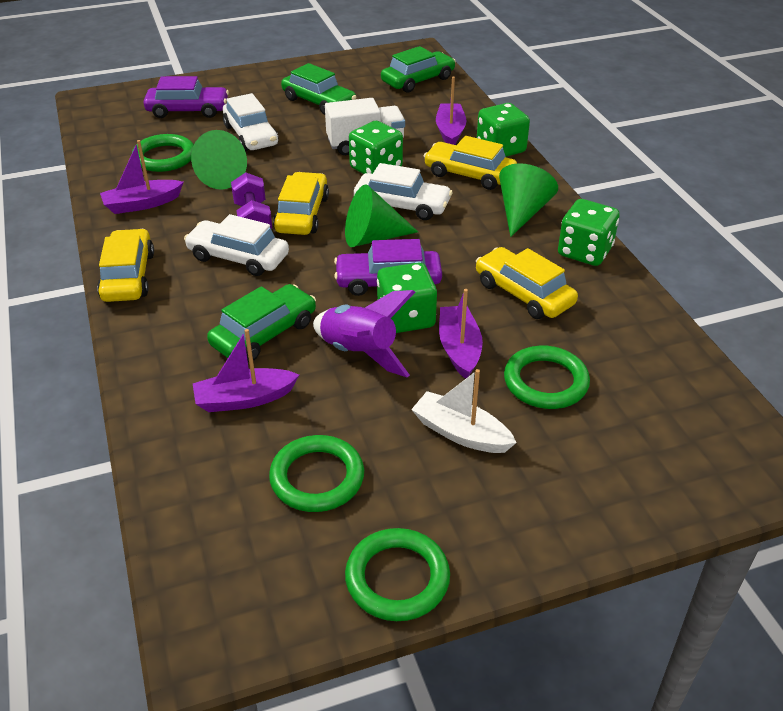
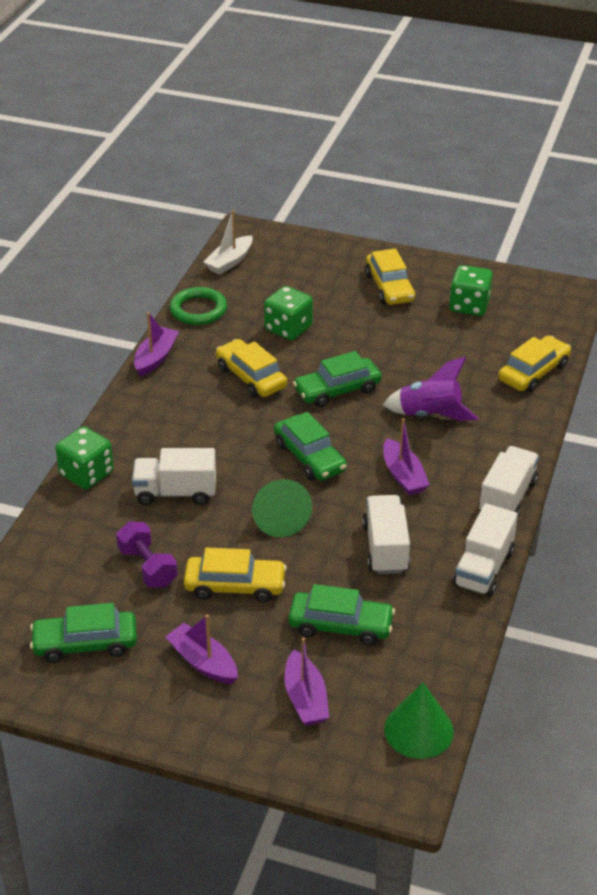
green car: 3 -> 4
green cone: 3 -> 2
green dice: 4 -> 3
green ring: 4 -> 1
purple car: 2 -> 0
white car: 3 -> 0
white truck: 1 -> 4

